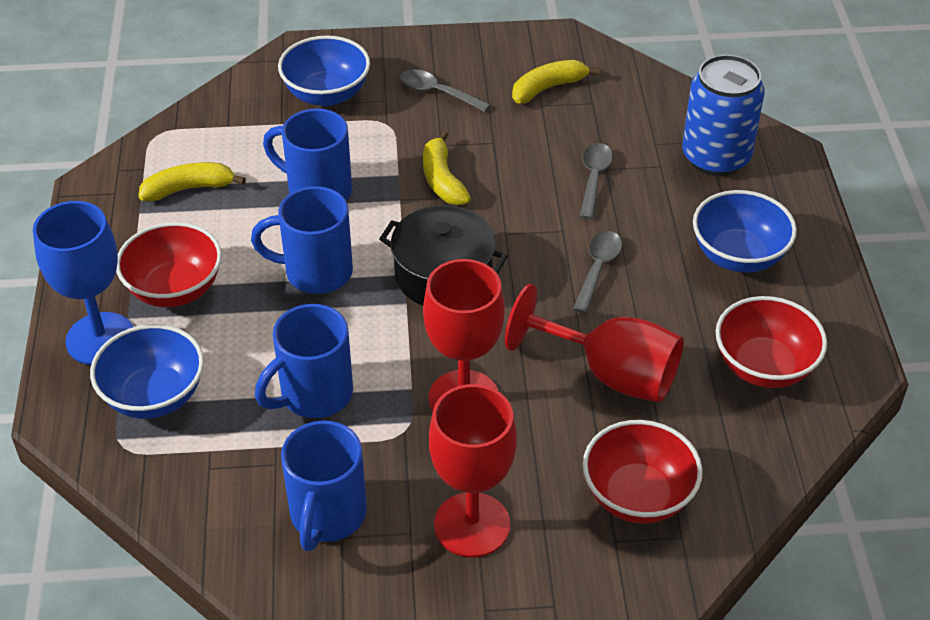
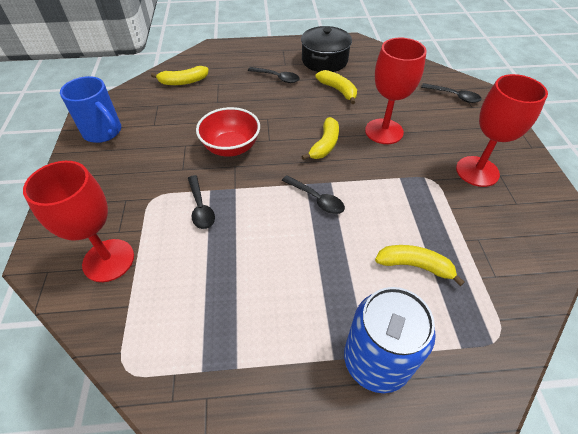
black spoon: 0 -> 4
blue bowl: 3 -> 0
blue goblet: 1 -> 0
blue mug: 4 -> 1
grey spoon: 3 -> 0
red bowl: 3 -> 1
yellow banana: 3 -> 4

